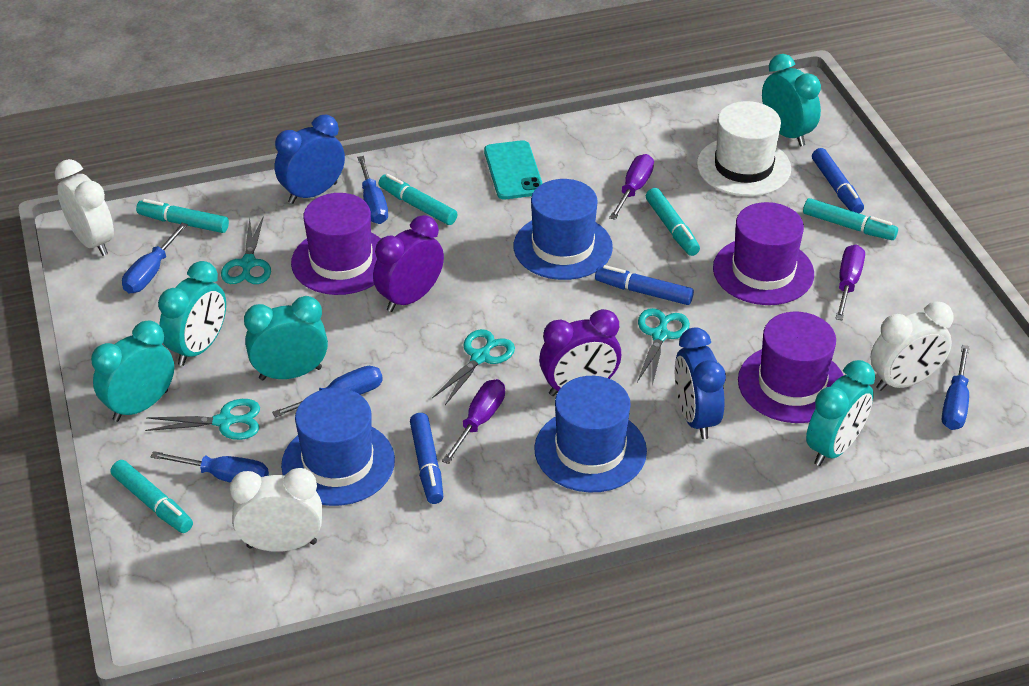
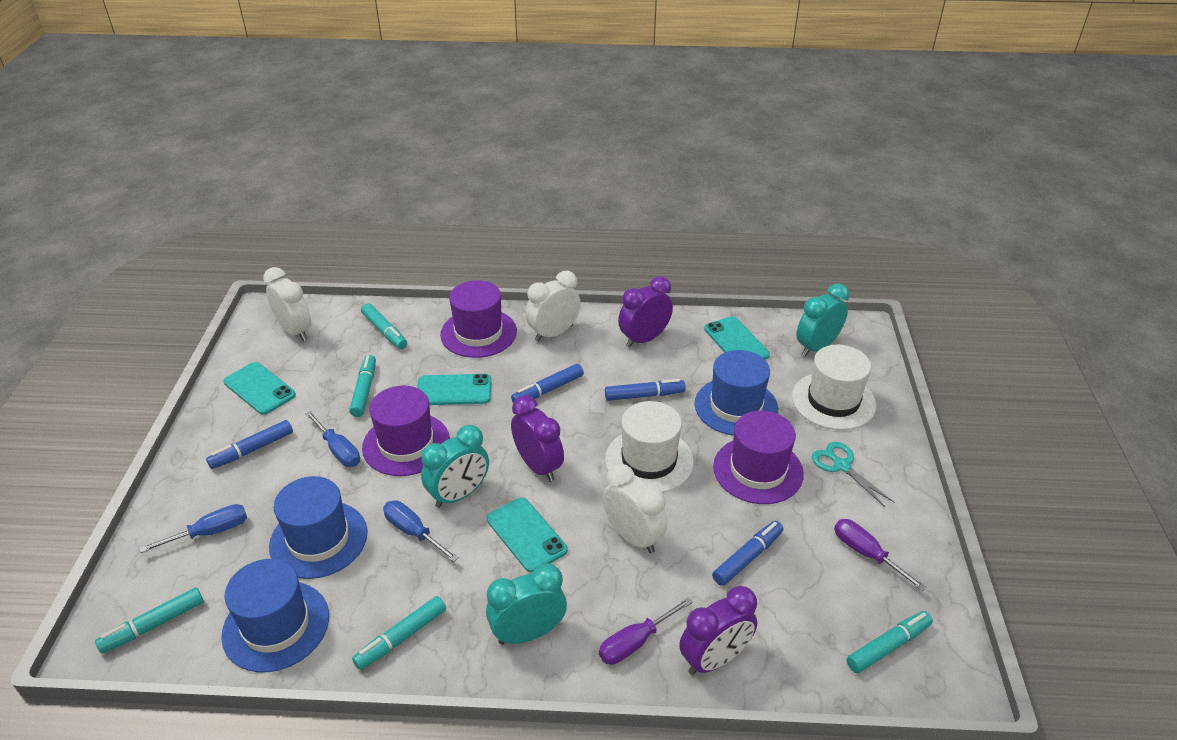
blue clock: 2 -> 0
blue marker: 3 -> 4
blue screwdriver: 5 -> 3
purple clock: 2 -> 3
purple screwdriver: 3 -> 2
turquoise clock: 5 -> 3
turquoise phone: 1 -> 4
turquoise scissors: 4 -> 1
white hat: 1 -> 2

